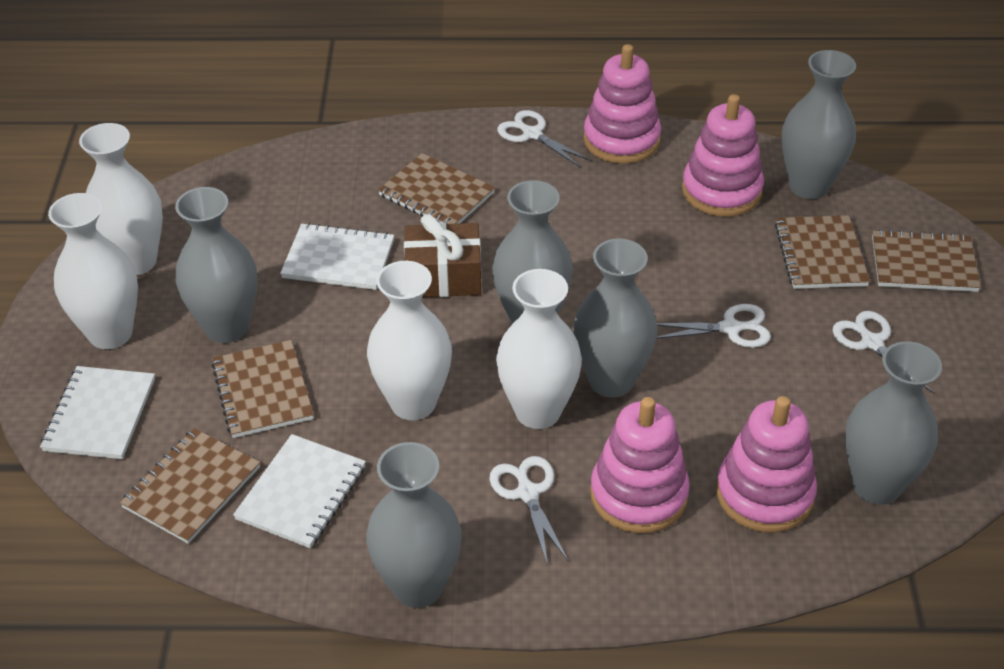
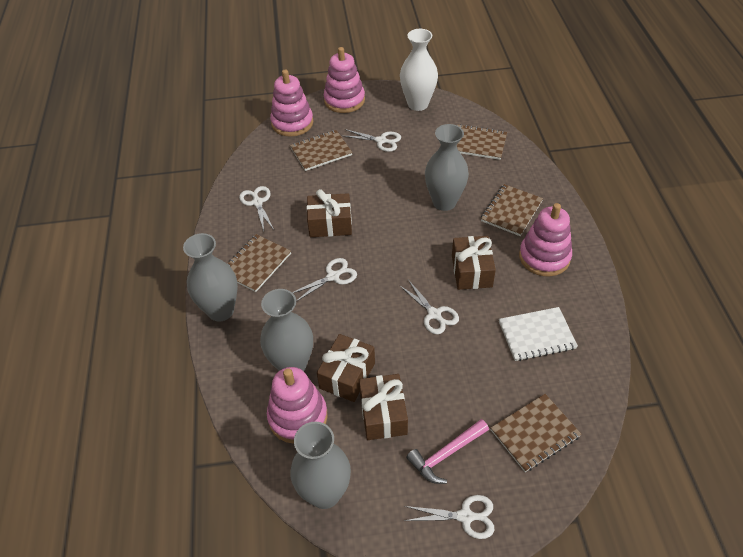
brown gift: 1 -> 4
grey vase: 6 -> 4
pink hammer: 0 -> 1
white notebook: 3 -> 1
white scissors: 4 -> 5
white vase: 4 -> 1

